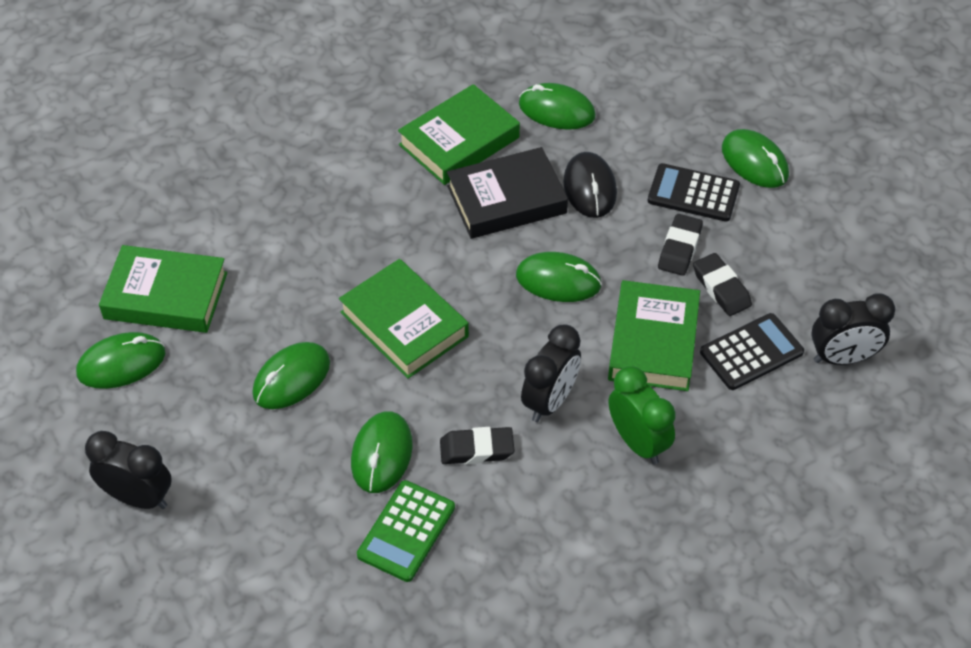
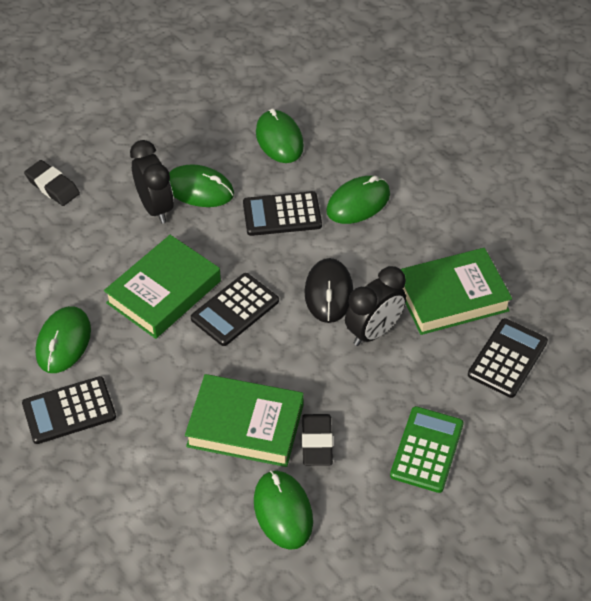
black book: 1 -> 0
black calculator: 2 -> 4
black clock: 3 -> 2
black eraser: 3 -> 2
green book: 4 -> 3
green clock: 1 -> 0
green mouse: 6 -> 5

